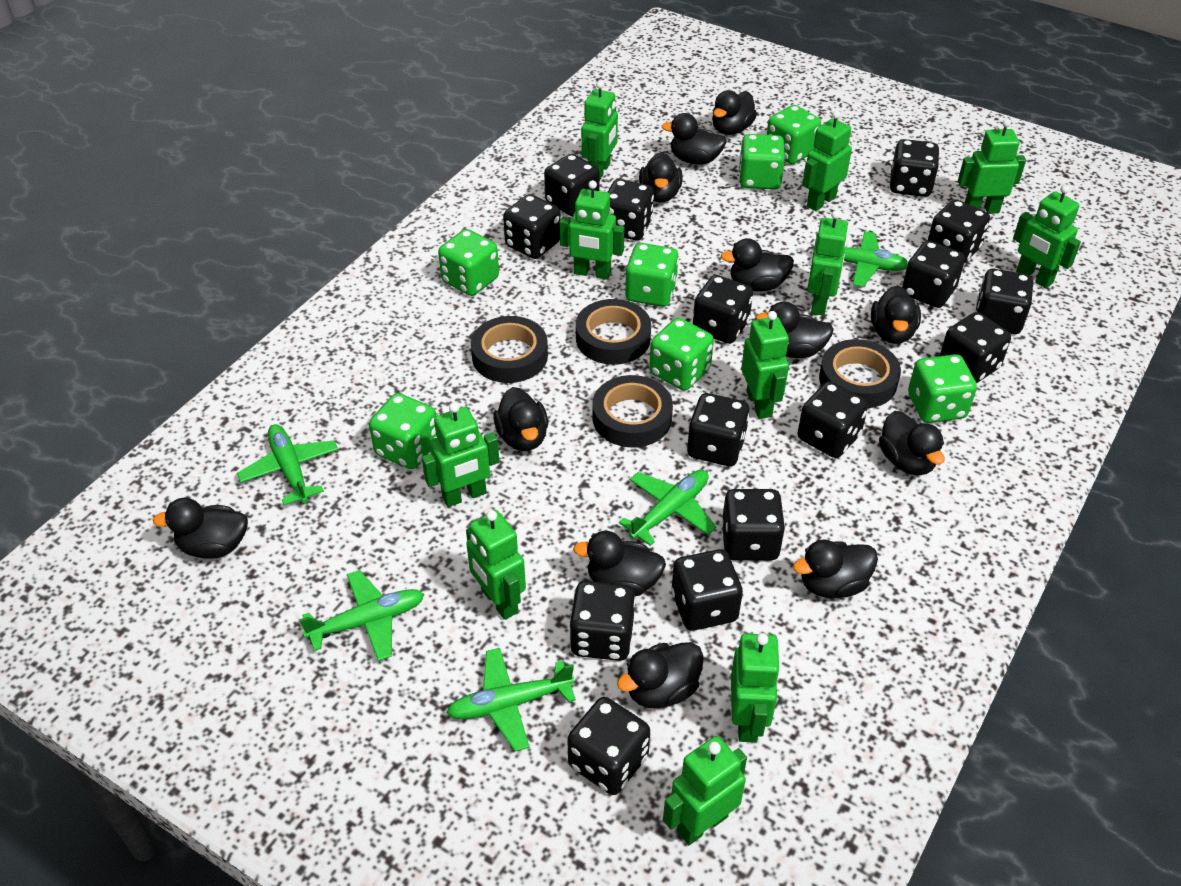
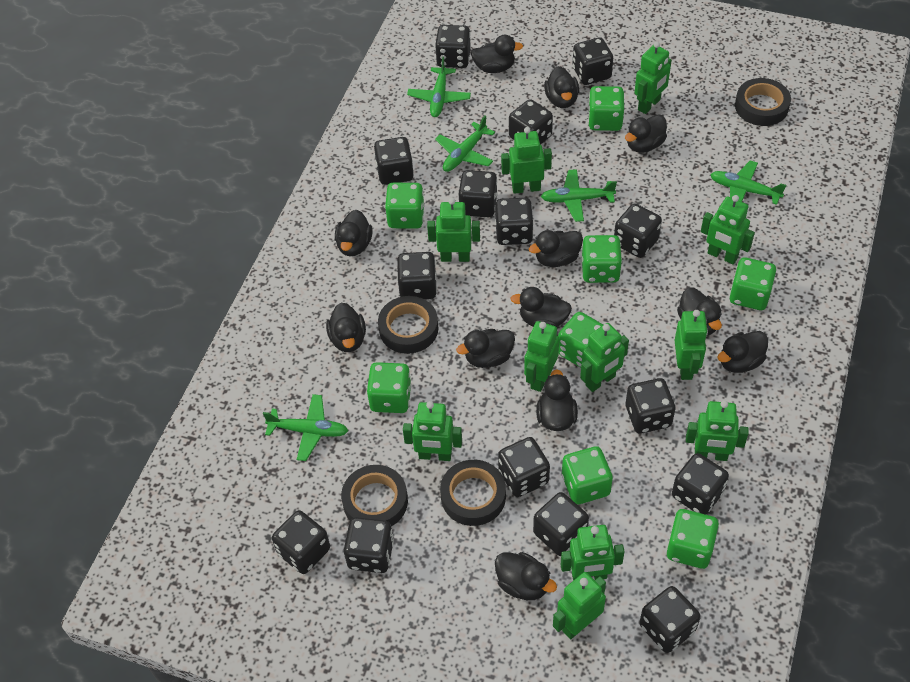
green dice: 7 -> 8

